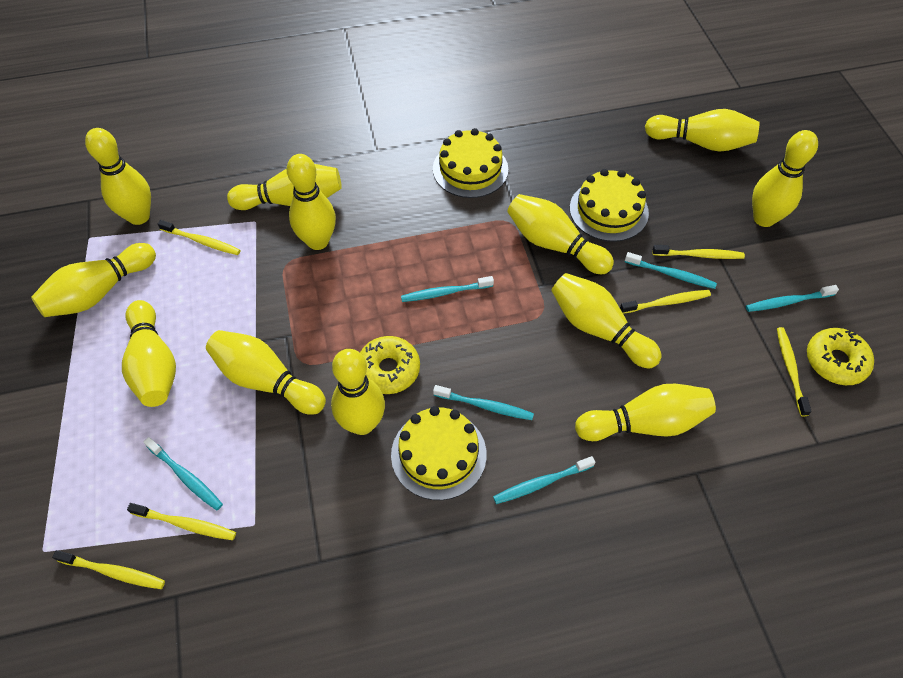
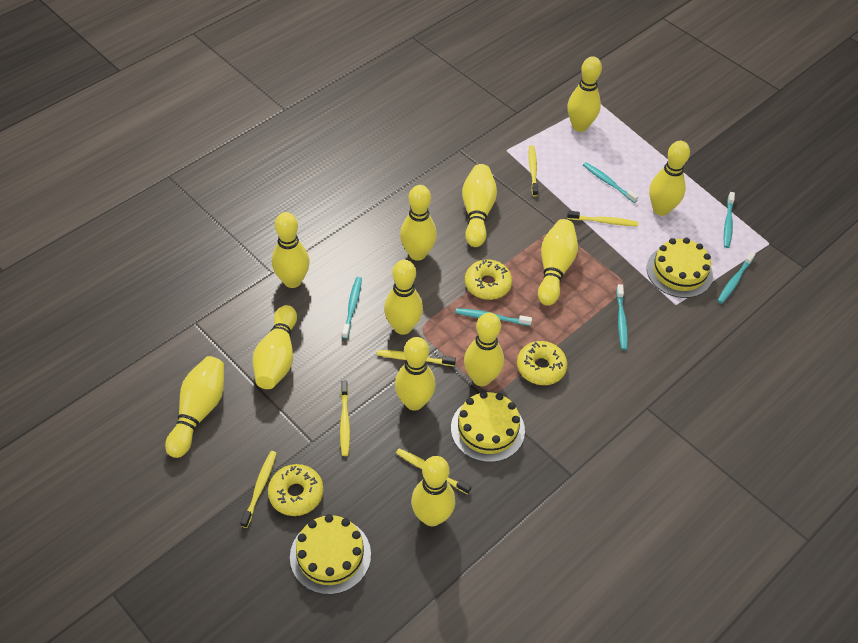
yellow donut: 2 -> 3

